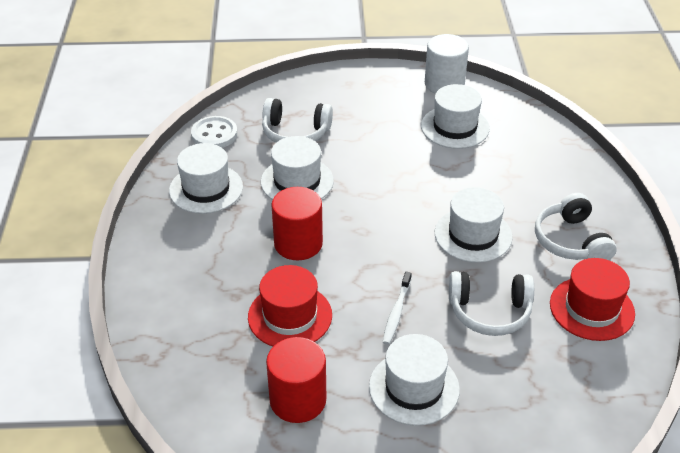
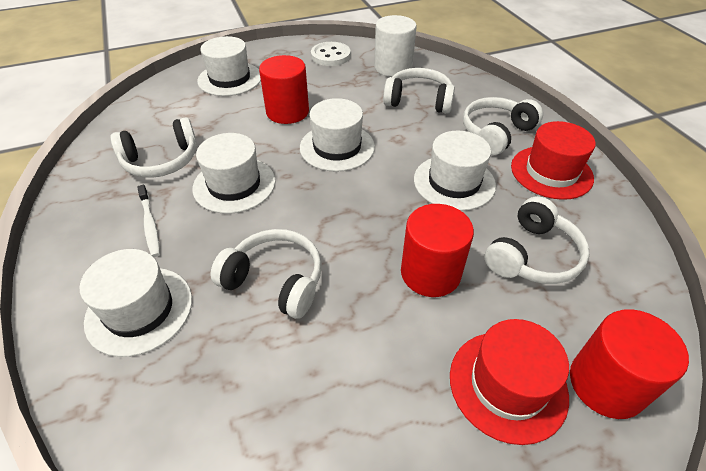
red cylinder: 2 -> 3
white headphones: 3 -> 5

